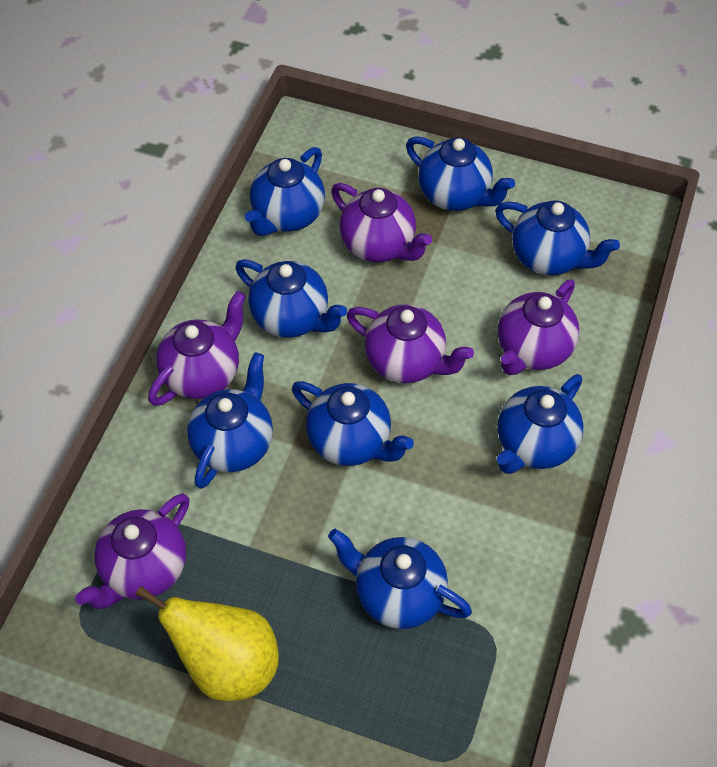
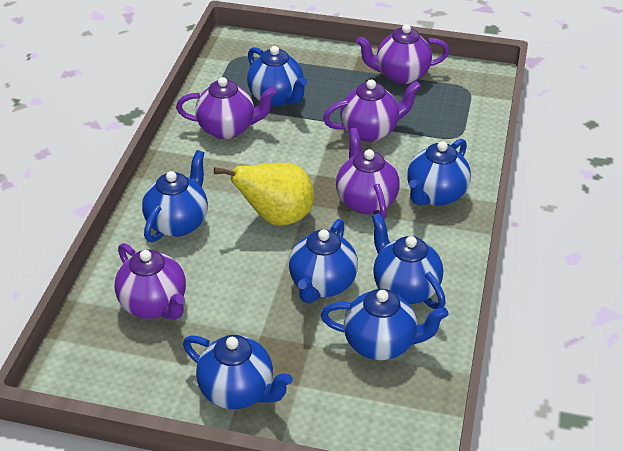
blue teapot: 8 -> 7

